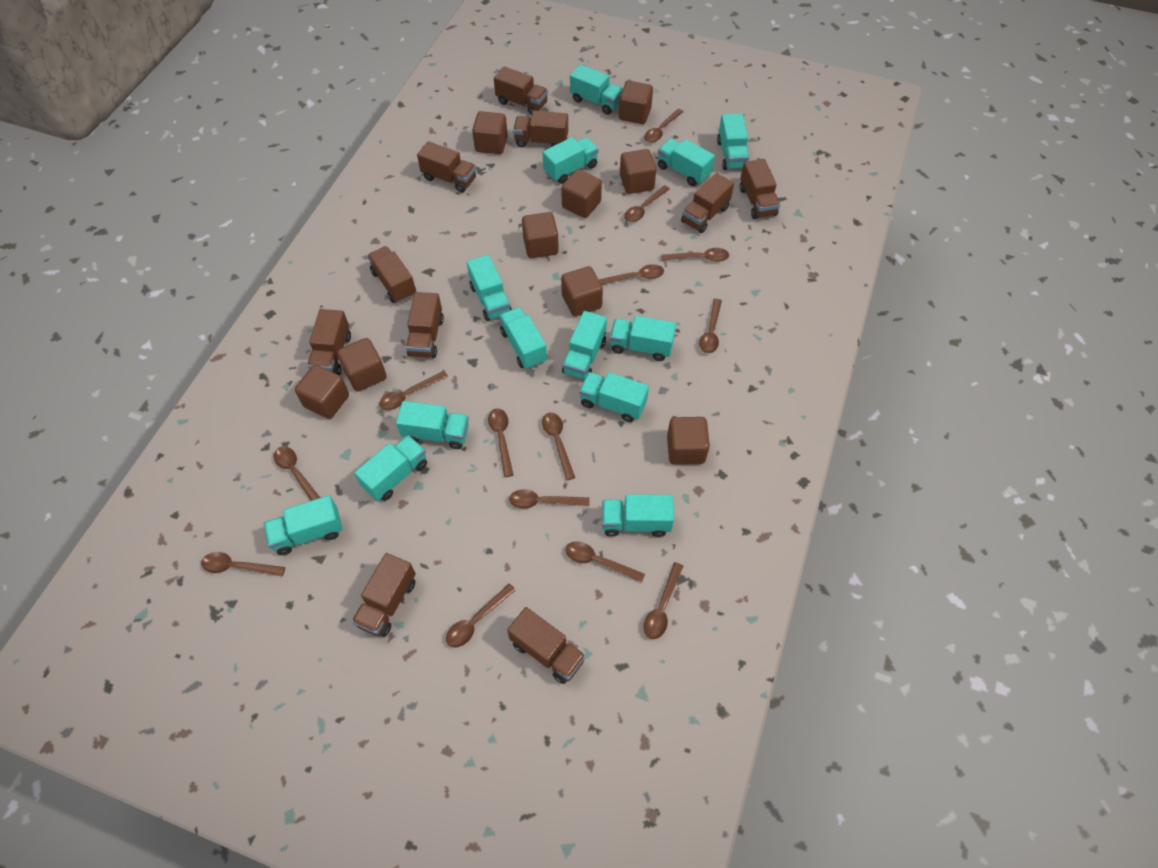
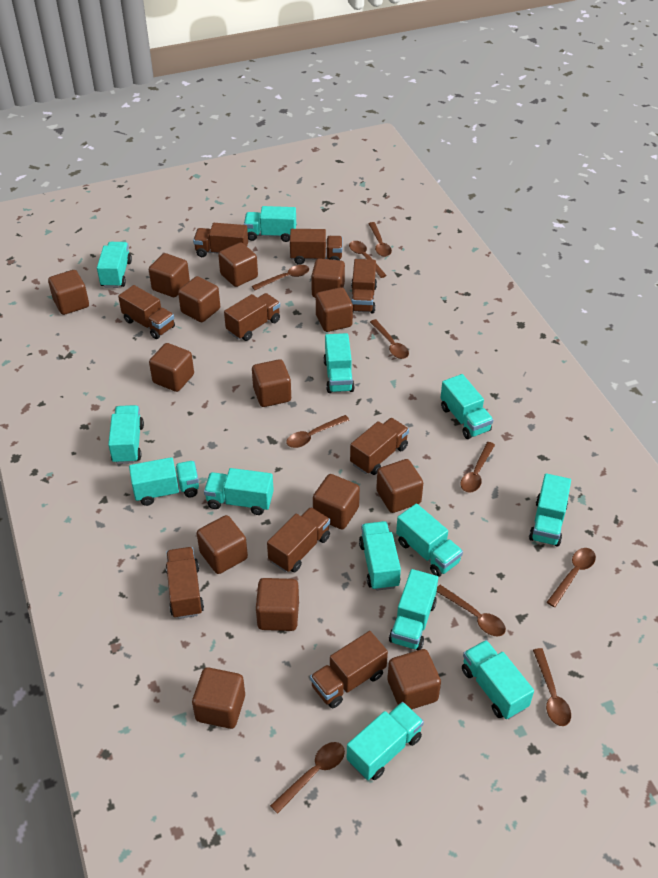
brown cube: 9 -> 14
brown spoon: 14 -> 10
brown truck: 10 -> 9

